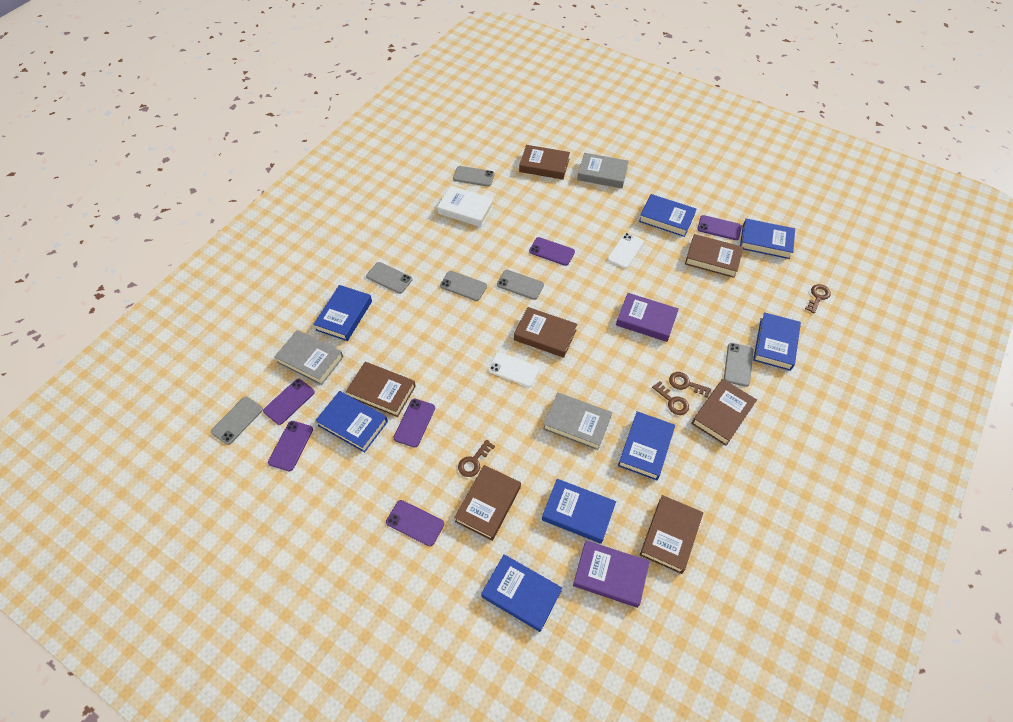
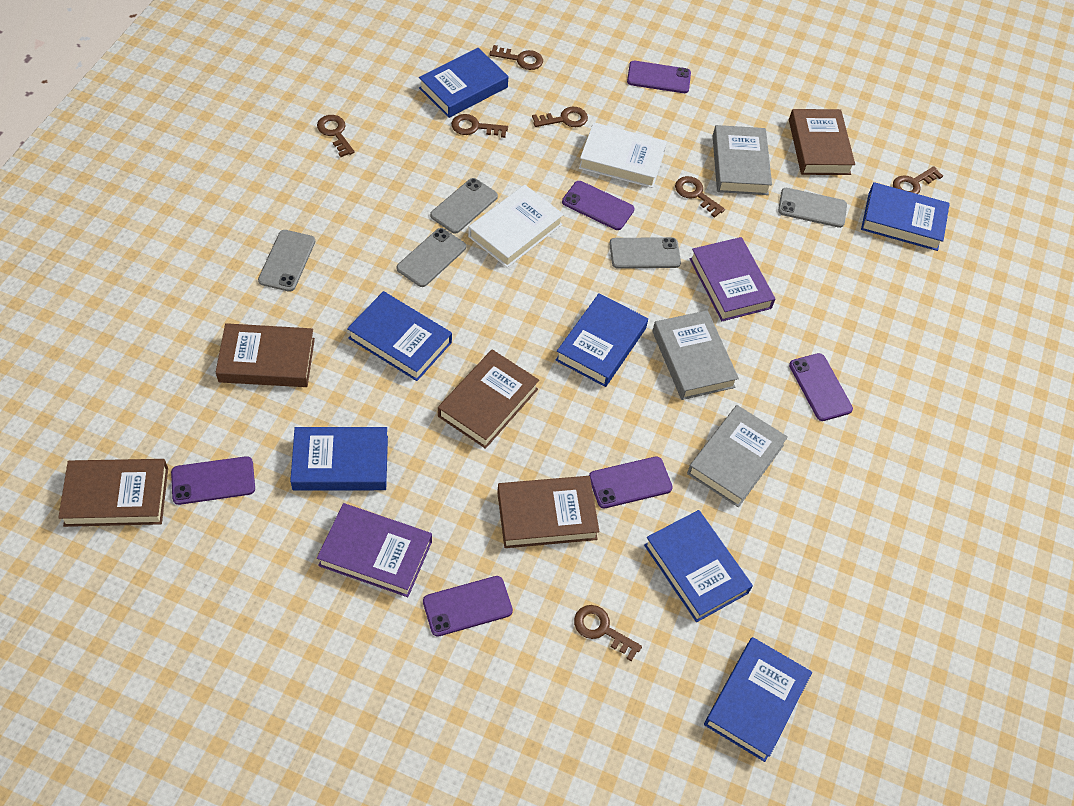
blue book: 8 -> 7
brown book: 7 -> 5
brown key: 4 -> 7
grey phone: 6 -> 5
white book: 1 -> 2
white phone: 2 -> 0

